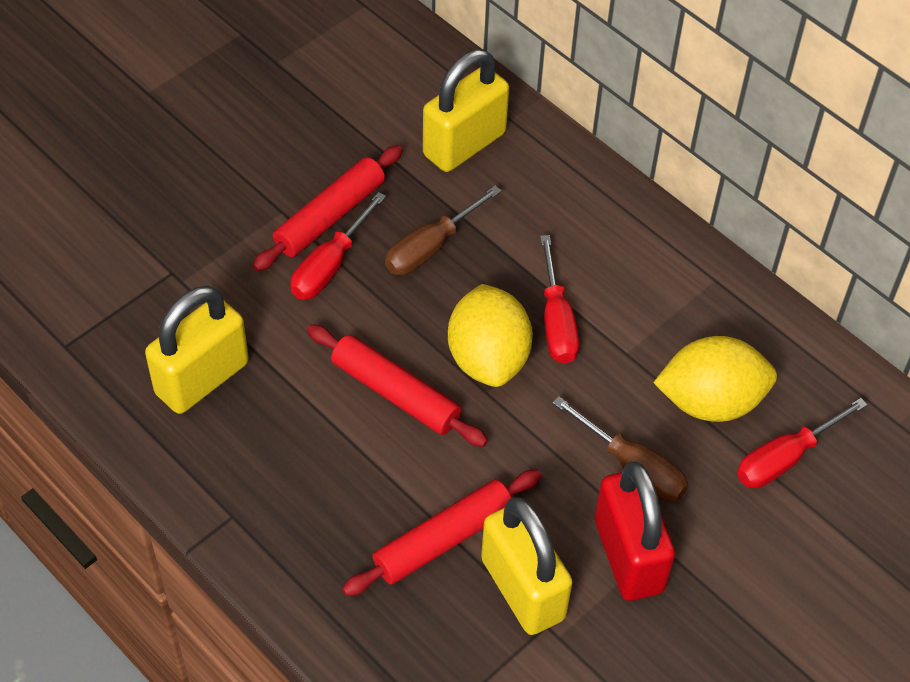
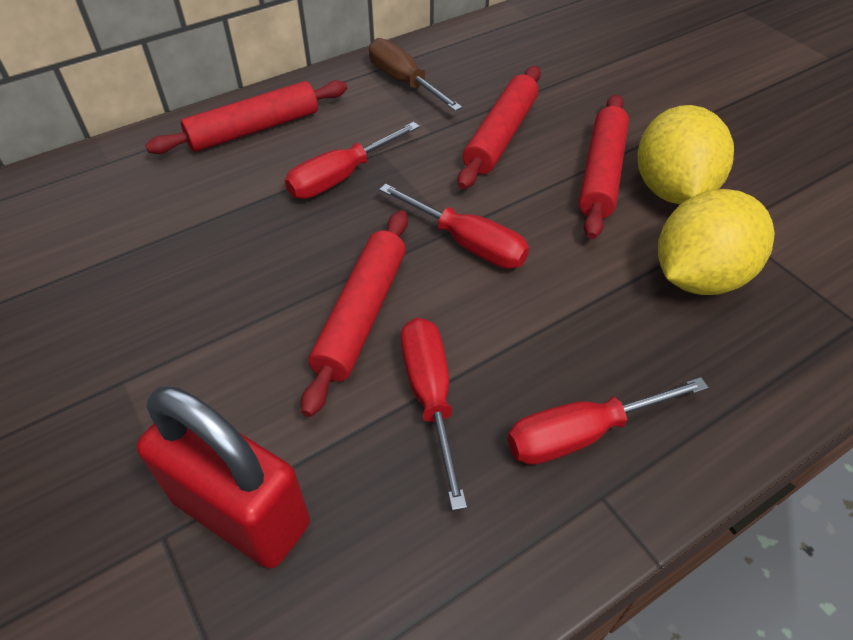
brown screwdriver: 2 -> 1
red rolling pin: 3 -> 4
red screwdriver: 3 -> 4
yellow padlock: 3 -> 0

